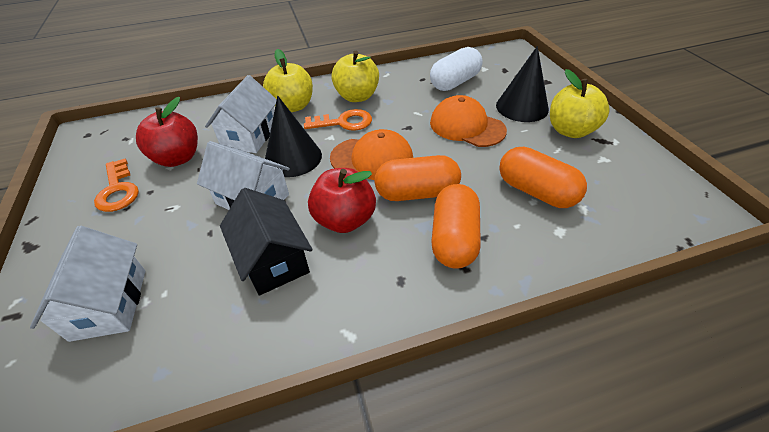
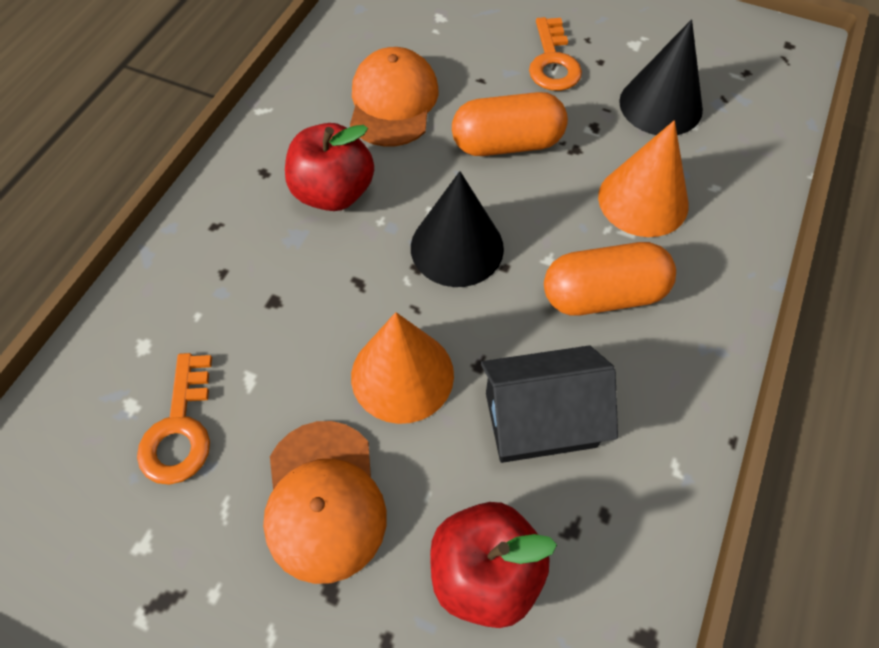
orange capsule: 3 -> 2
orange cone: 0 -> 2
white capsule: 1 -> 0
white house: 3 -> 0
yellow apple: 3 -> 0

